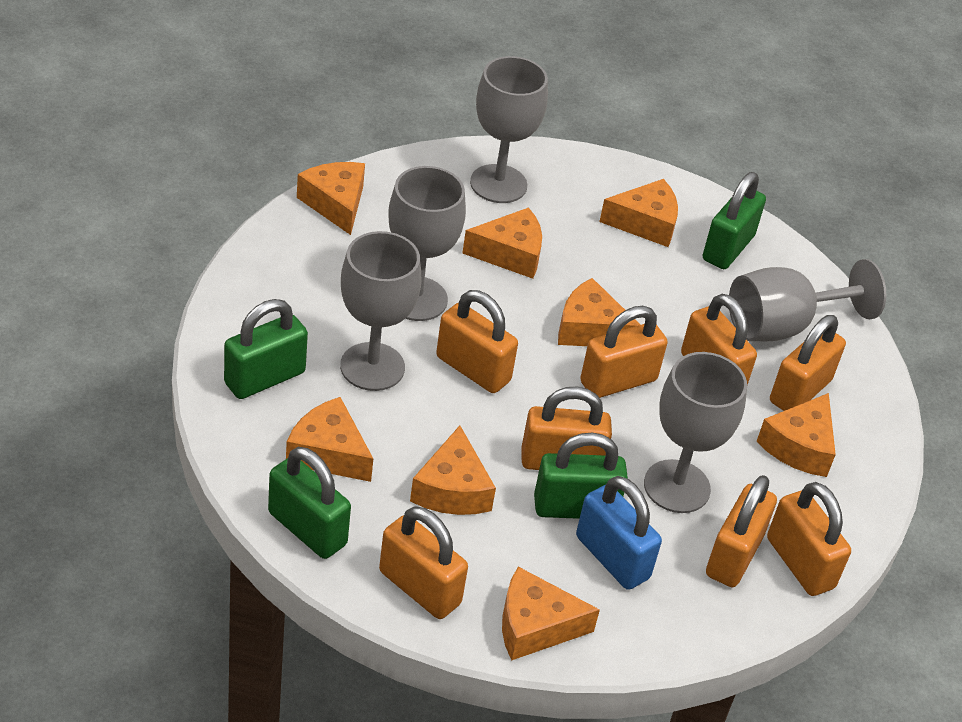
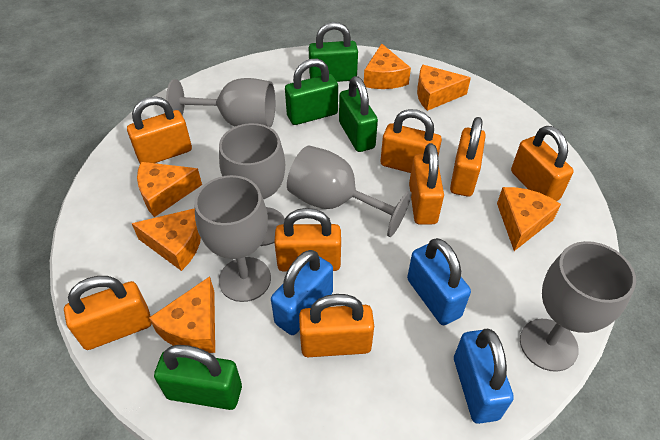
blue padlock: 1 -> 3
orange cheese: 8 -> 6

